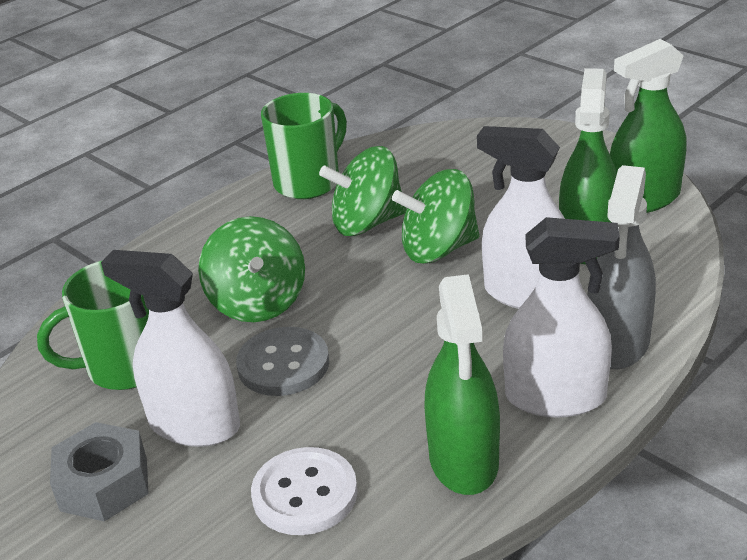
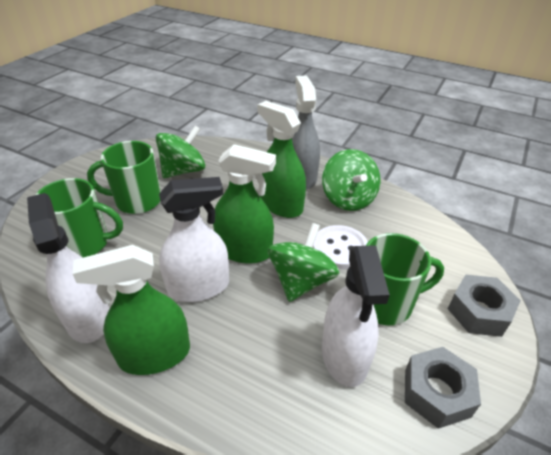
green mug: 2 -> 3
grey button: 1 -> 0
grey nut: 1 -> 2

